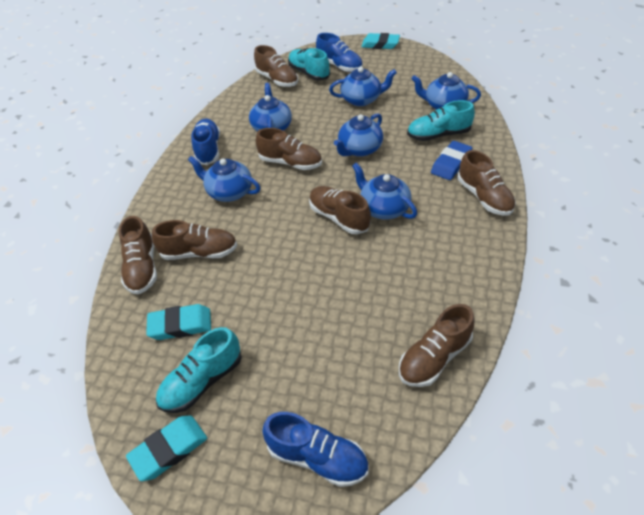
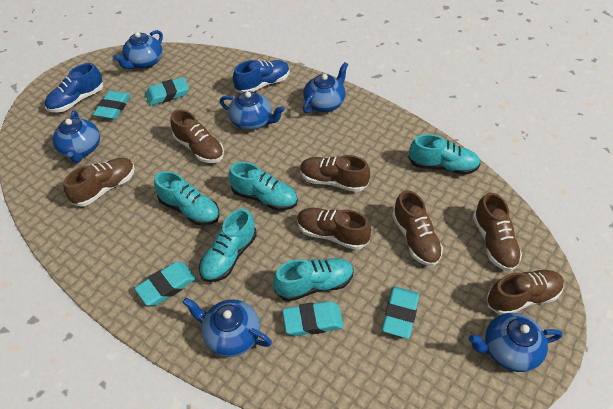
blue eraser: 1 -> 0
blue shoe: 3 -> 2
turquoise eraser: 3 -> 5
turquoise shoe: 3 -> 5

